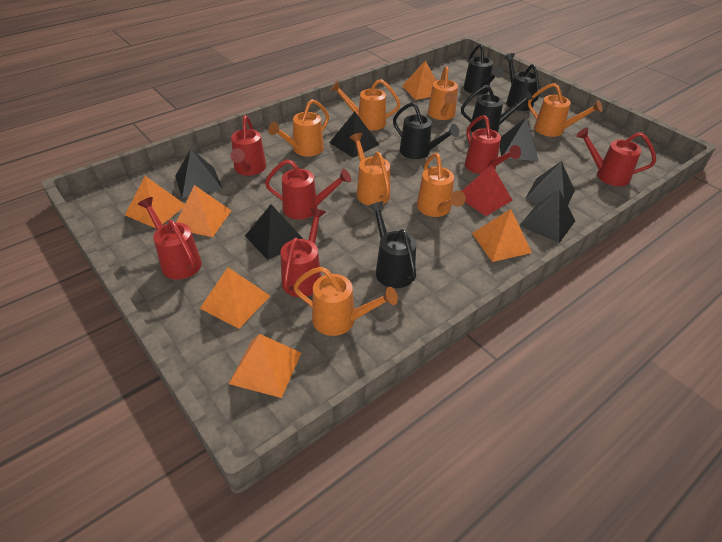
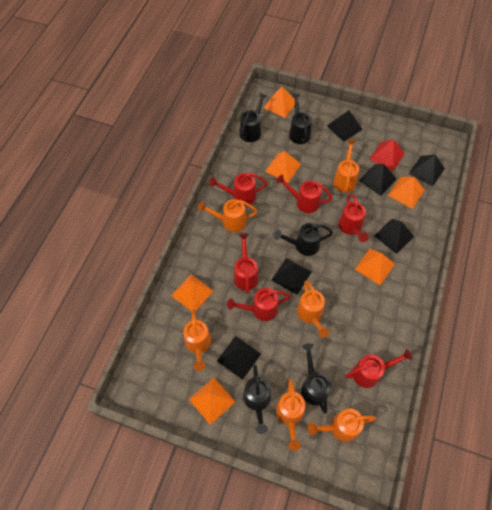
orange watering can: 7 -> 6

